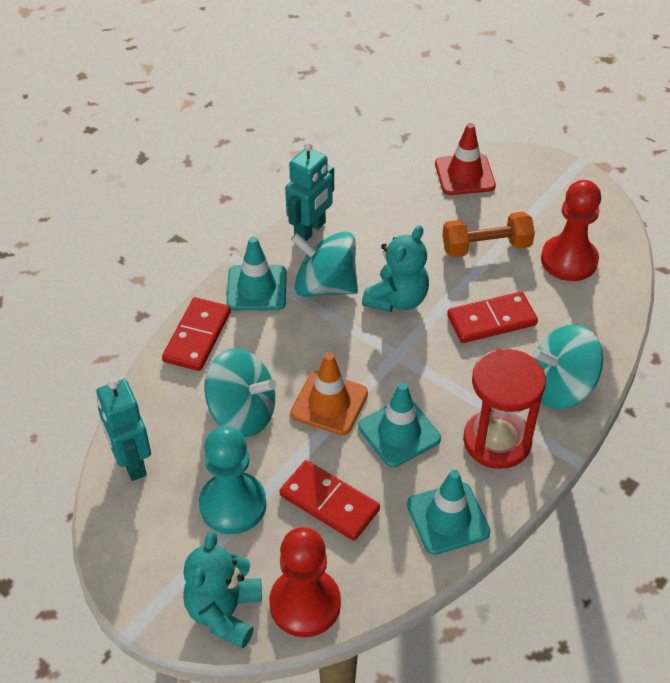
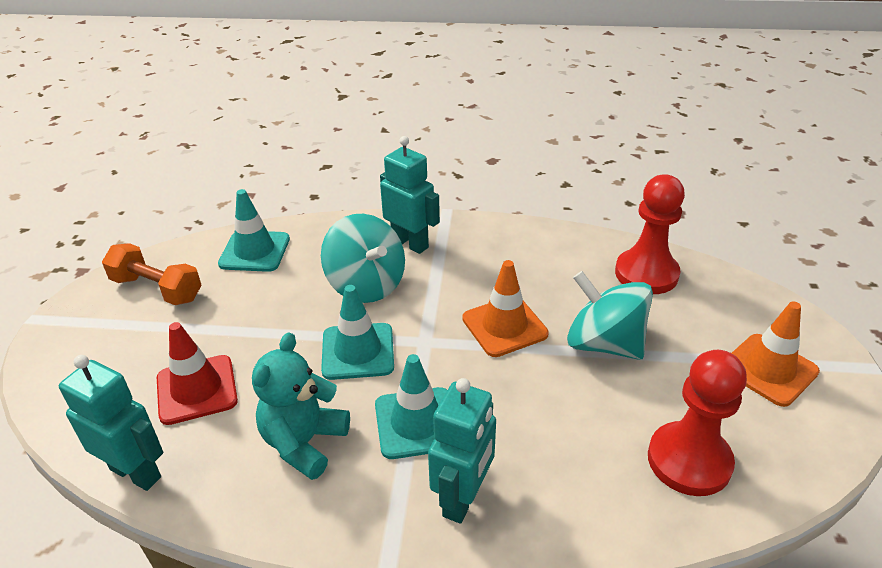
orange traffic cone: 1 -> 2
red domino: 3 -> 0
red hourglass: 1 -> 0
turquoise pawn: 1 -> 0
turquoise robot: 2 -> 3
turquoise spinning top: 3 -> 2
turquoise teddy bear: 2 -> 1

